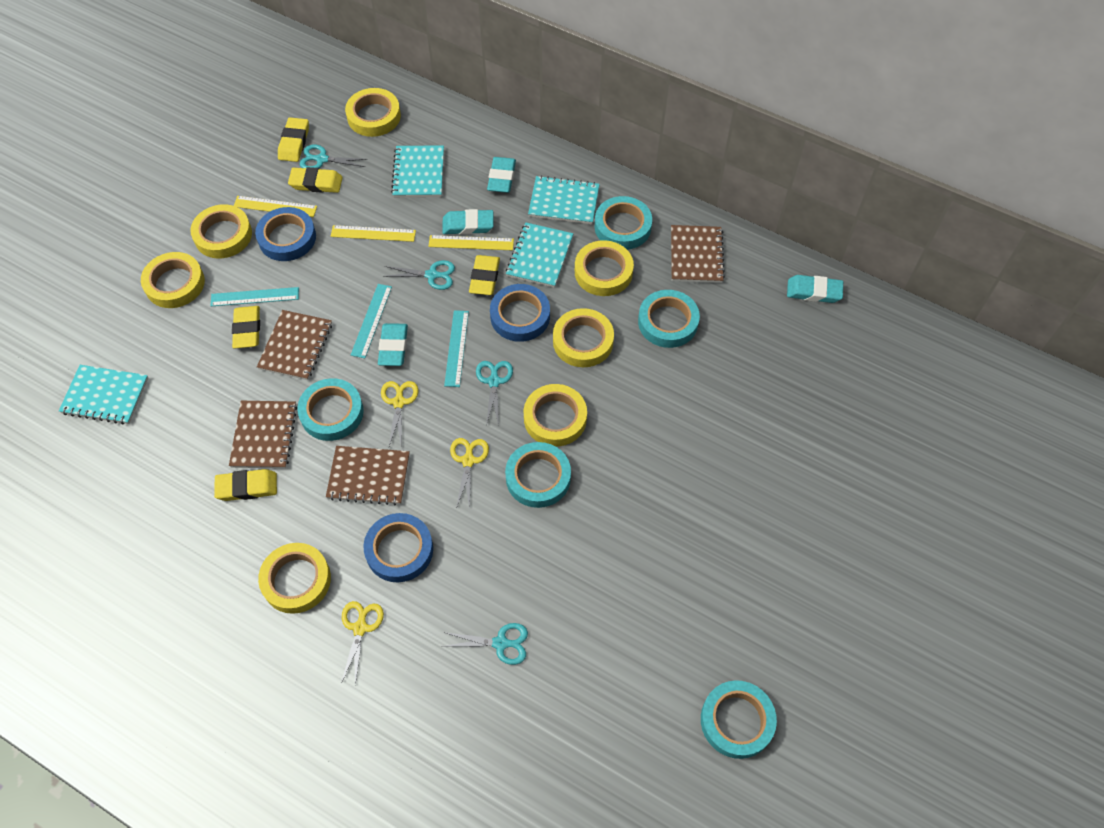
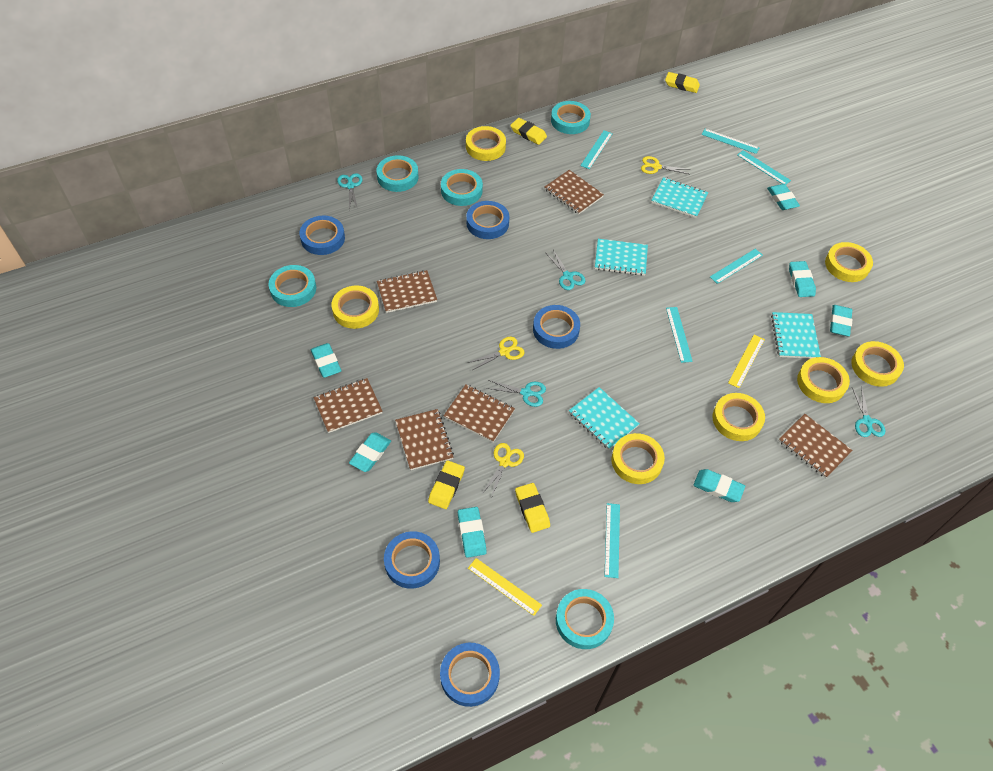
blue tape: 3 -> 5
brown notebook: 4 -> 6
turquoise eraser: 4 -> 7
turquoise ruler: 3 -> 6
yellow eraser: 5 -> 4
yellow ruler: 3 -> 2

